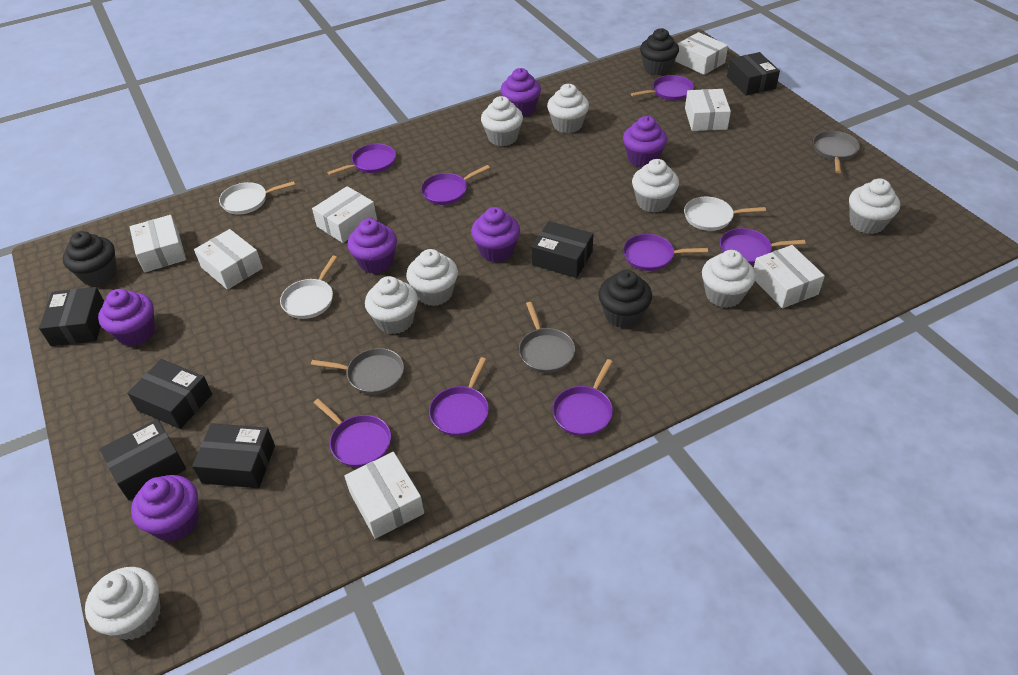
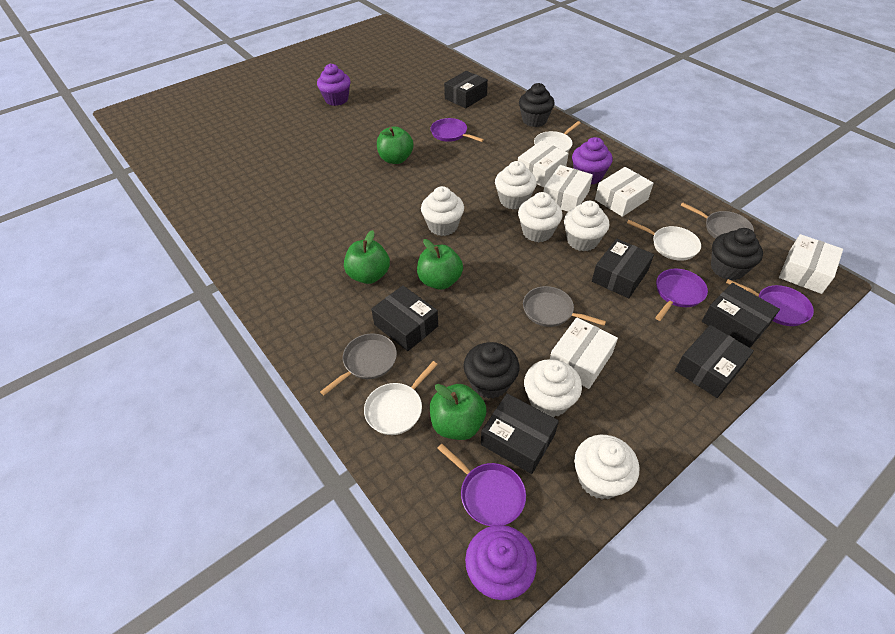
green apple: 0 -> 4
purple cupcake: 6 -> 3
purple pan: 8 -> 4
white box: 7 -> 5
white cupcake: 8 -> 6

